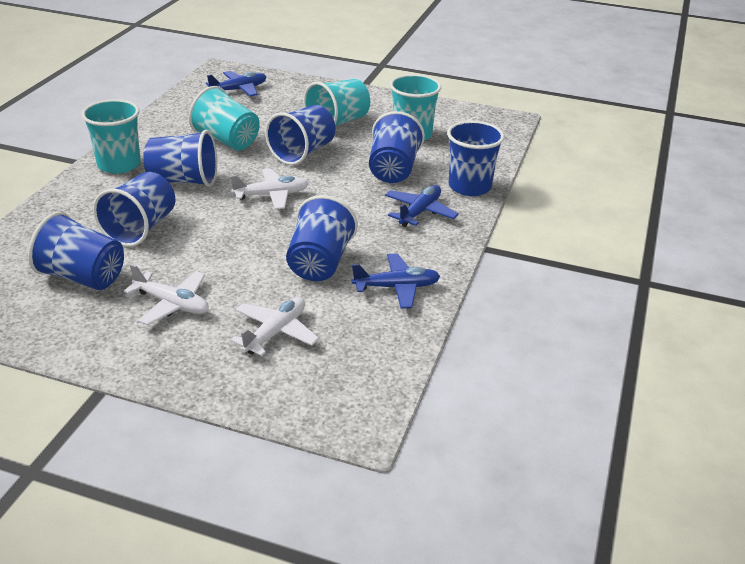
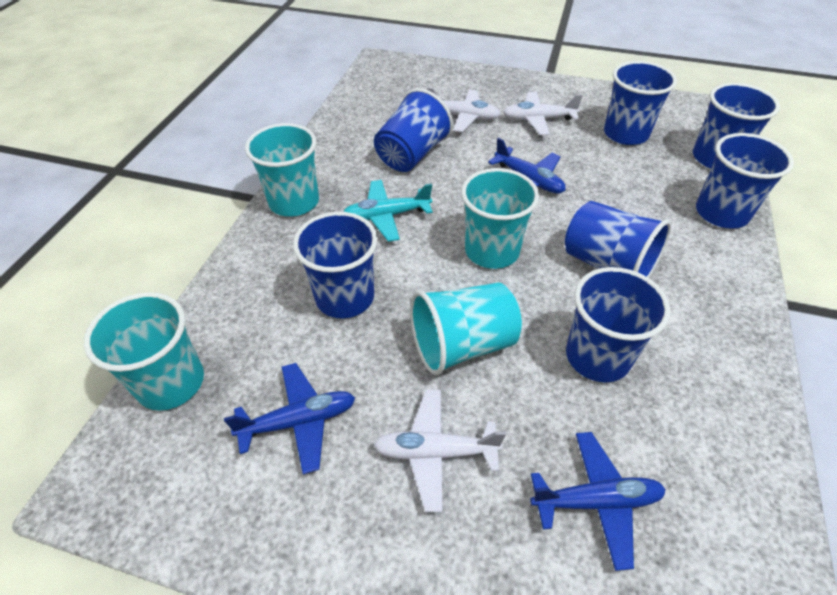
turquoise plane: 0 -> 1

